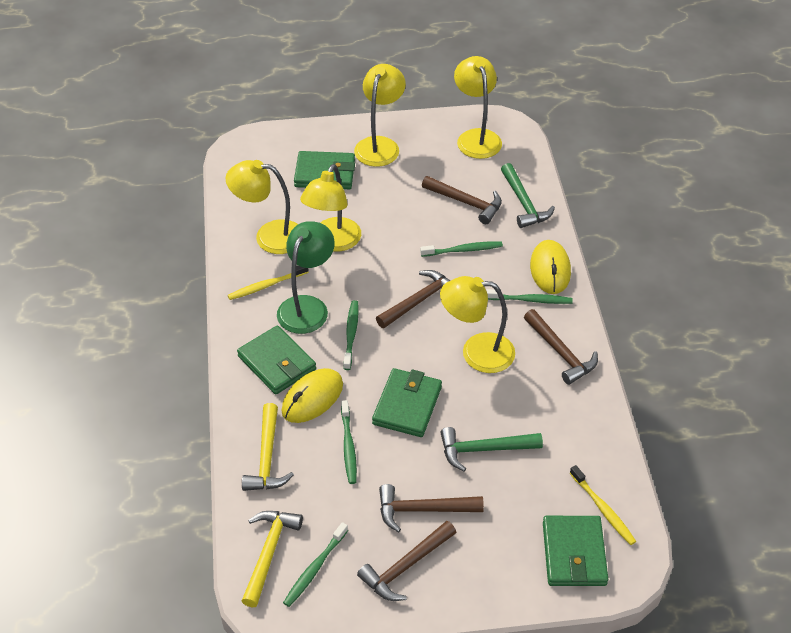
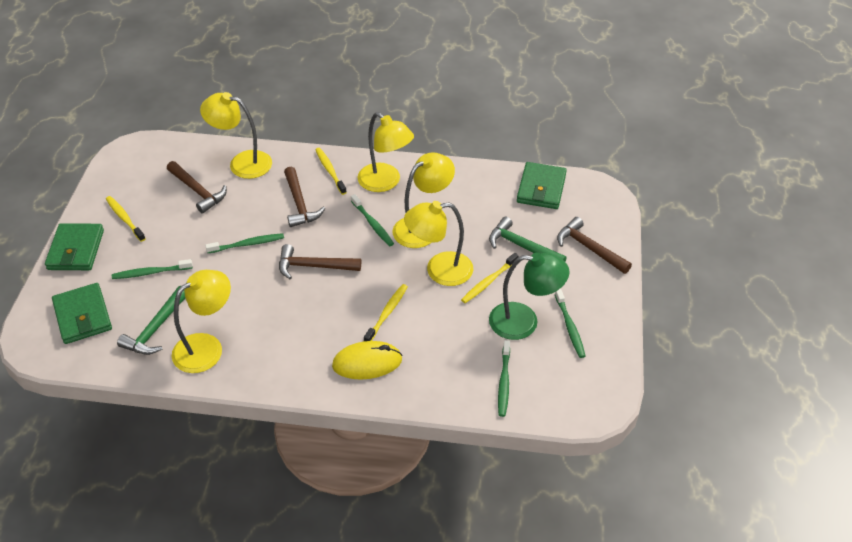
brown hammer: 5 -> 4
green wallet: 4 -> 3
yellow hammer: 2 -> 0
yellow mouse: 2 -> 1
yellow toothbrush: 2 -> 4

